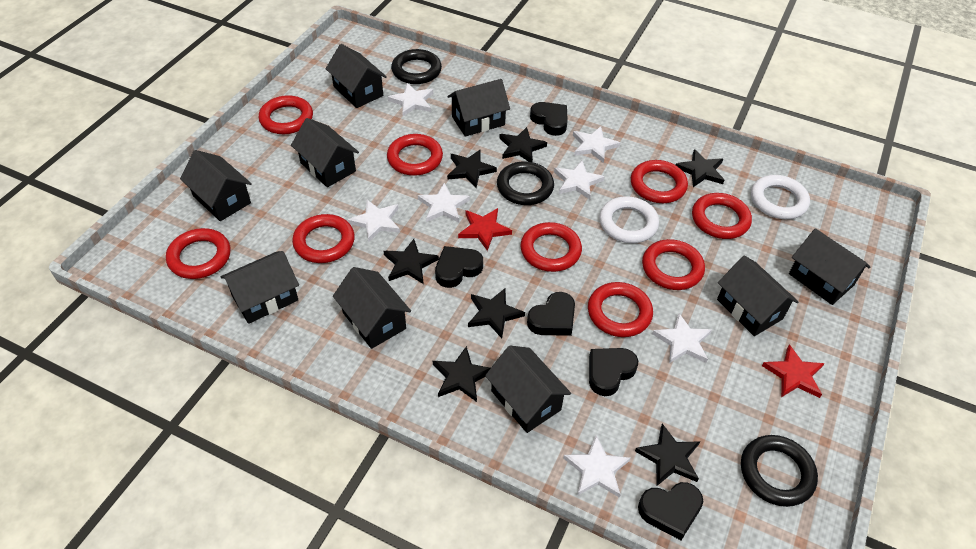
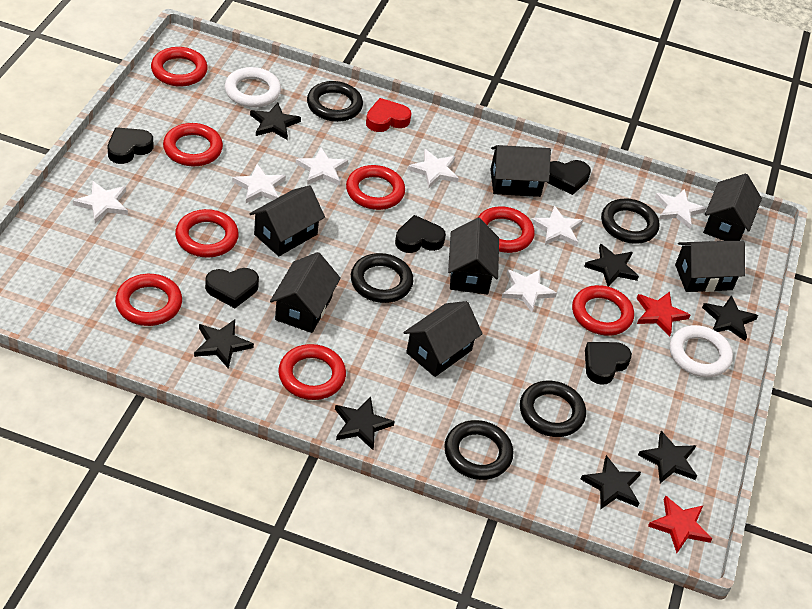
black house: 9 -> 7
black ring: 3 -> 5
red heart: 0 -> 1
red ring: 9 -> 8

